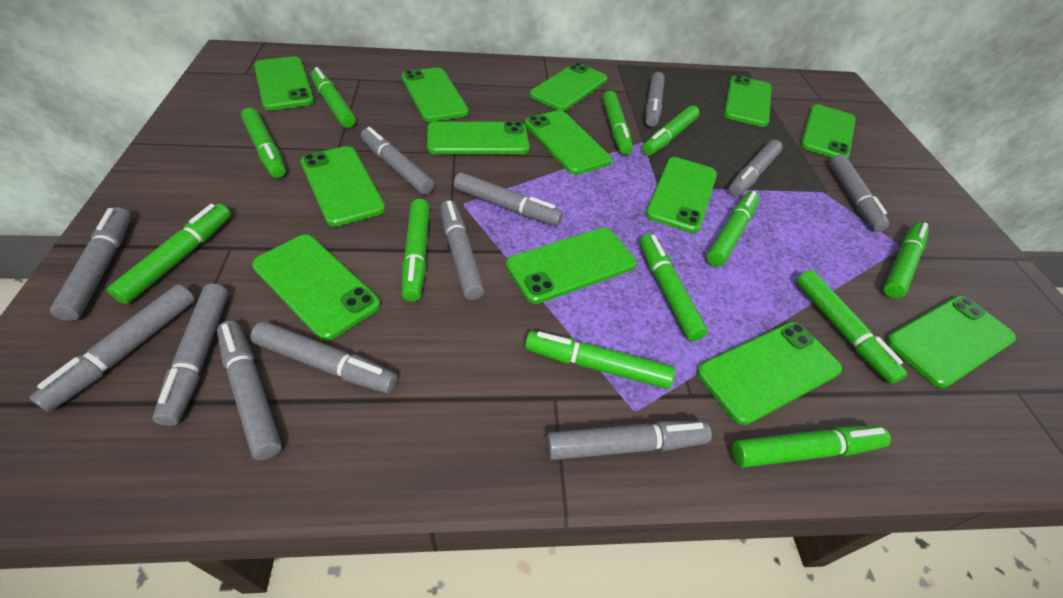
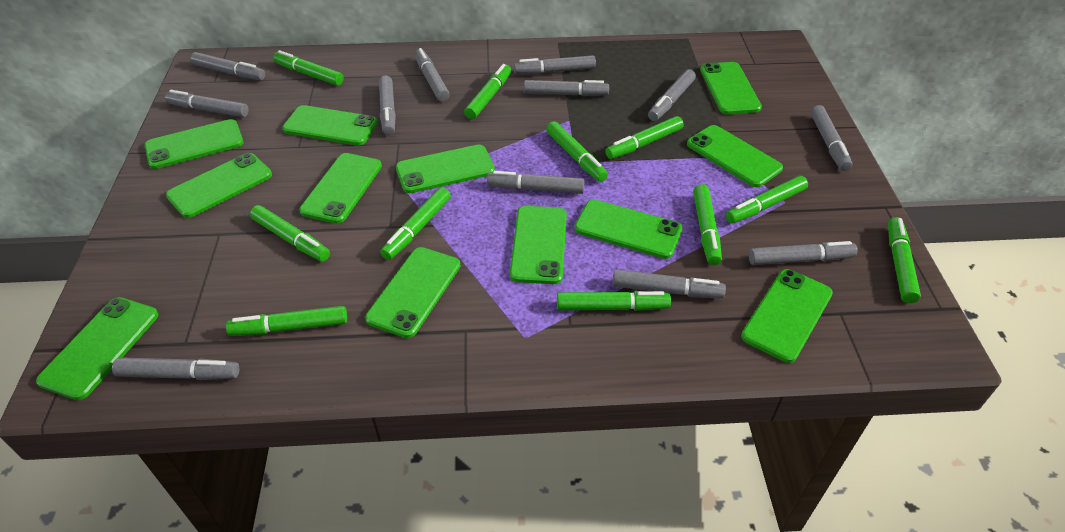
green marker: 12 -> 11
green phone: 13 -> 12

